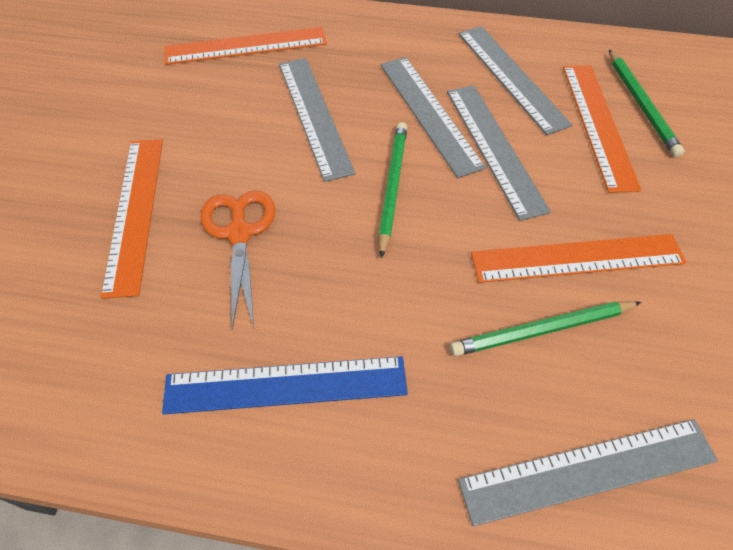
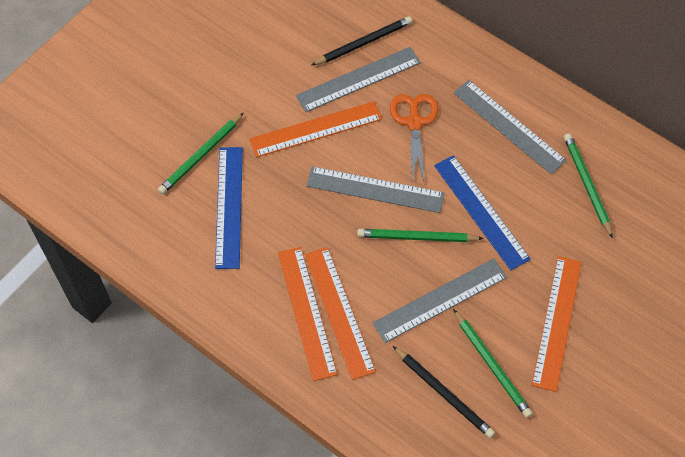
black pencil: 0 -> 2
blue ruler: 1 -> 2
green pencil: 3 -> 4
grey ruler: 5 -> 4

